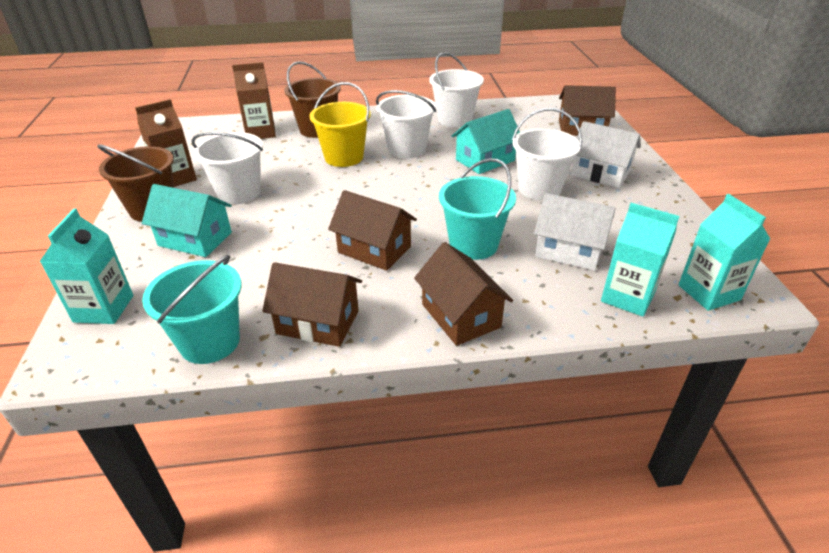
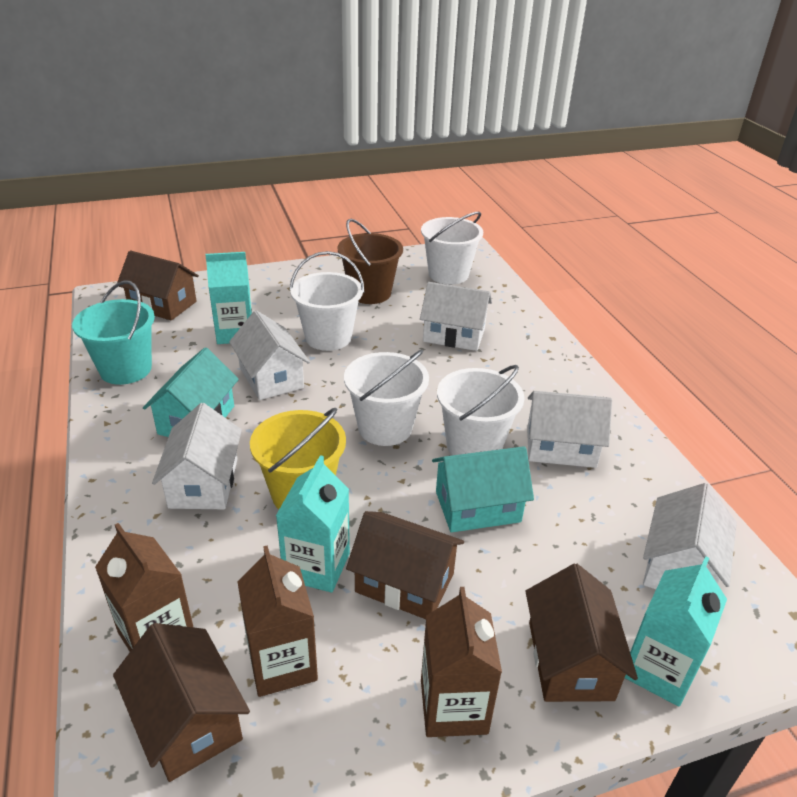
brown bucket: 2 -> 1
brown carton: 2 -> 3
turquoise bucket: 2 -> 1
white house: 2 -> 5

